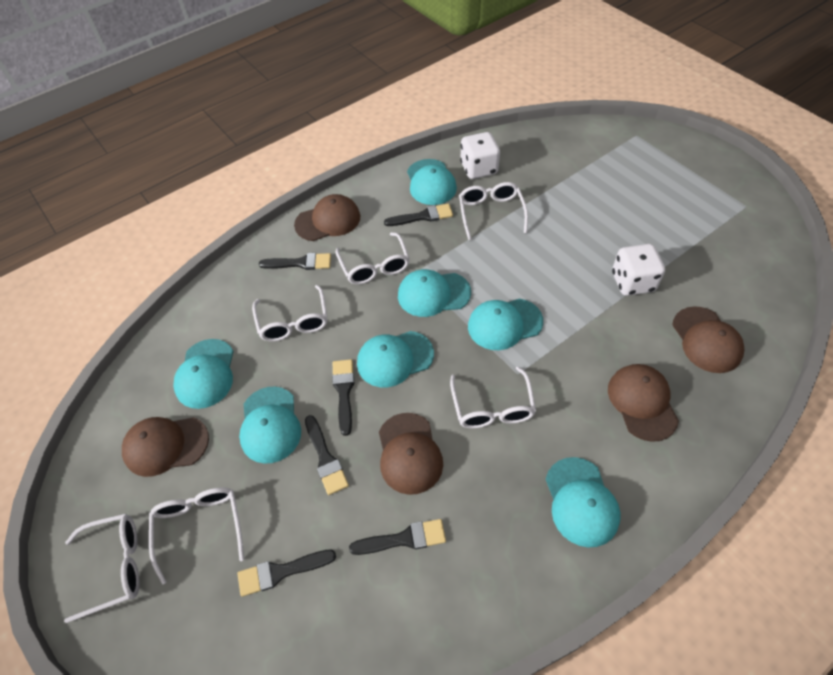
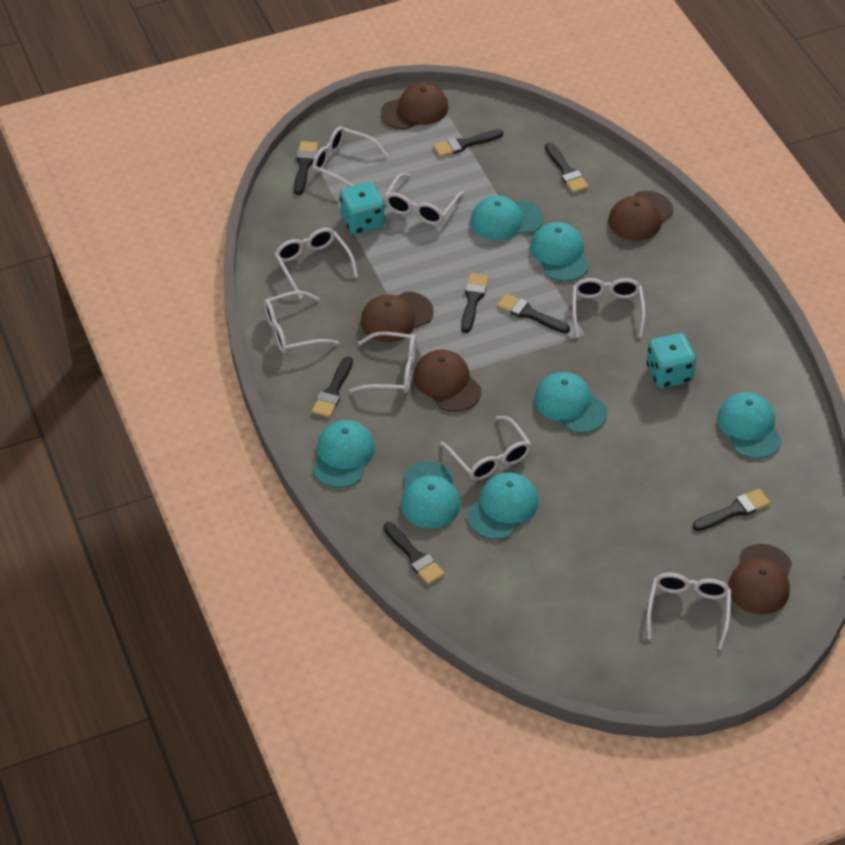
black brush: 6 -> 8
turquoise dice: 0 -> 2
white dice: 2 -> 0
white glasses: 6 -> 8

